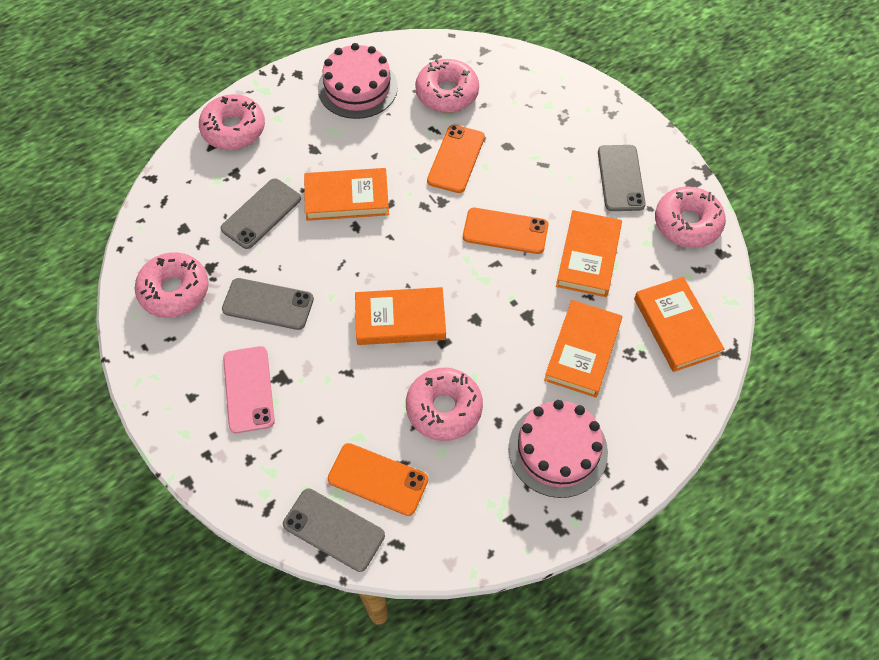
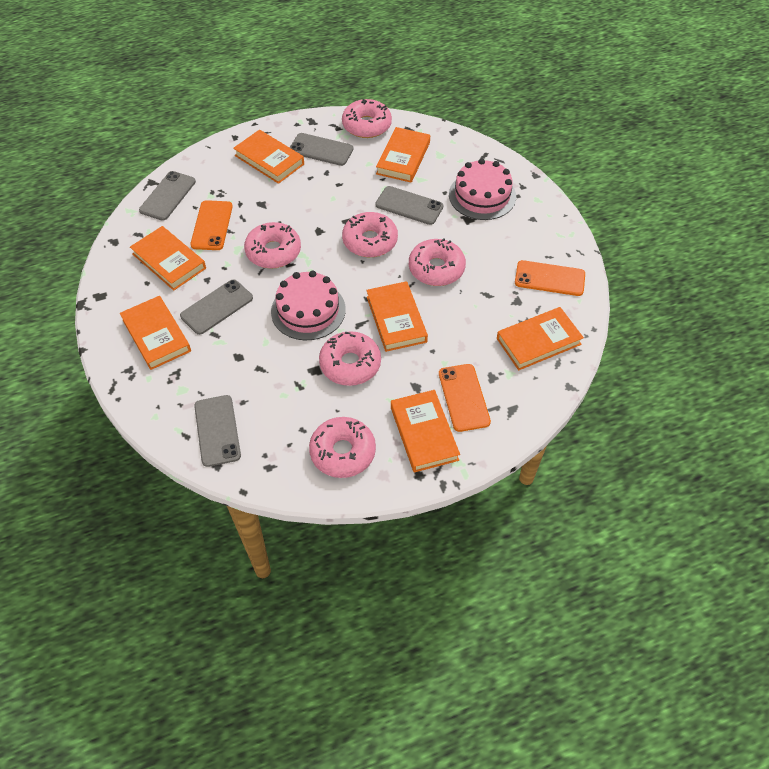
grey phone: 4 -> 5
orange book: 5 -> 7
pink donut: 5 -> 6
pink phone: 1 -> 0

